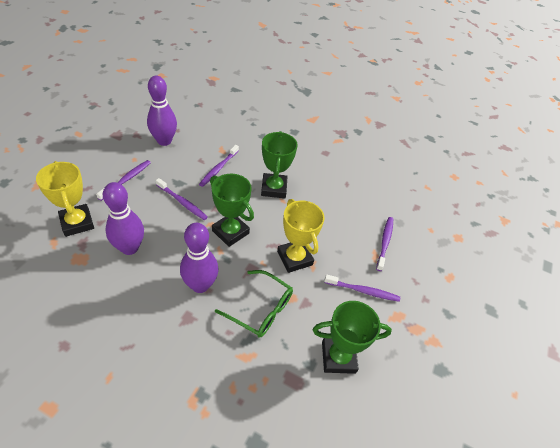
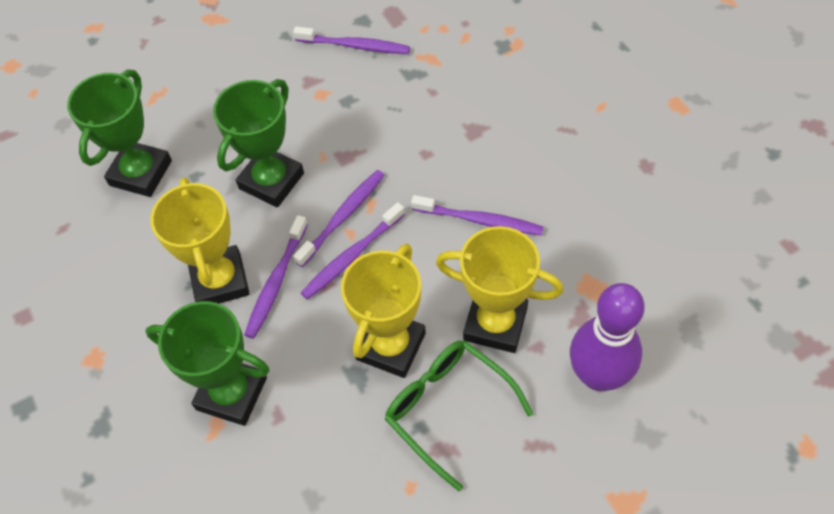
purple bowling pin: 3 -> 1
yellow trophy: 2 -> 3

